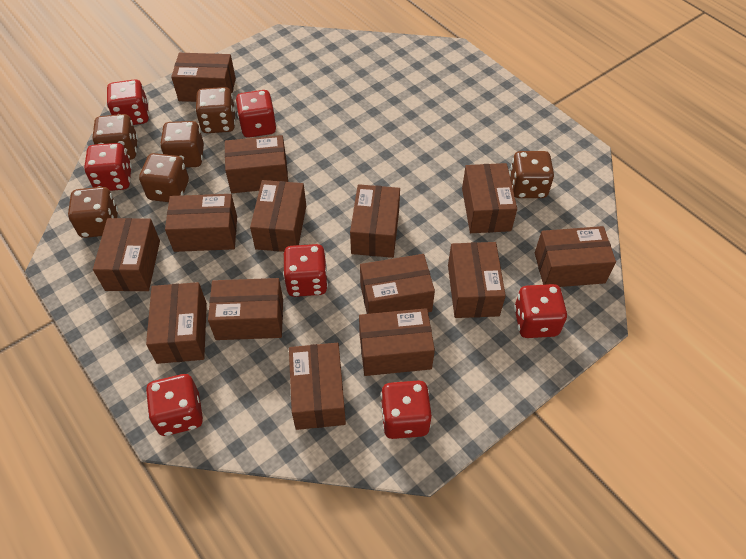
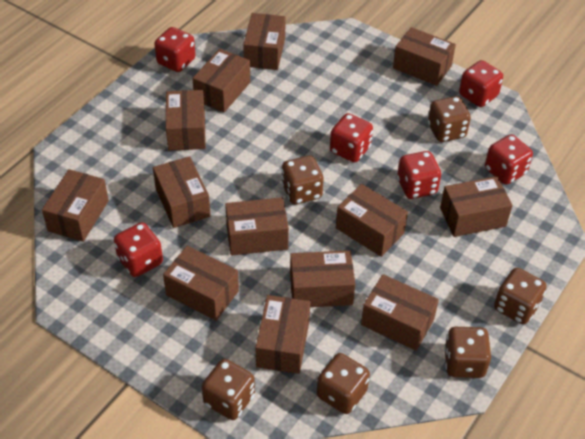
brown box: 14 -> 13
red dice: 7 -> 6

